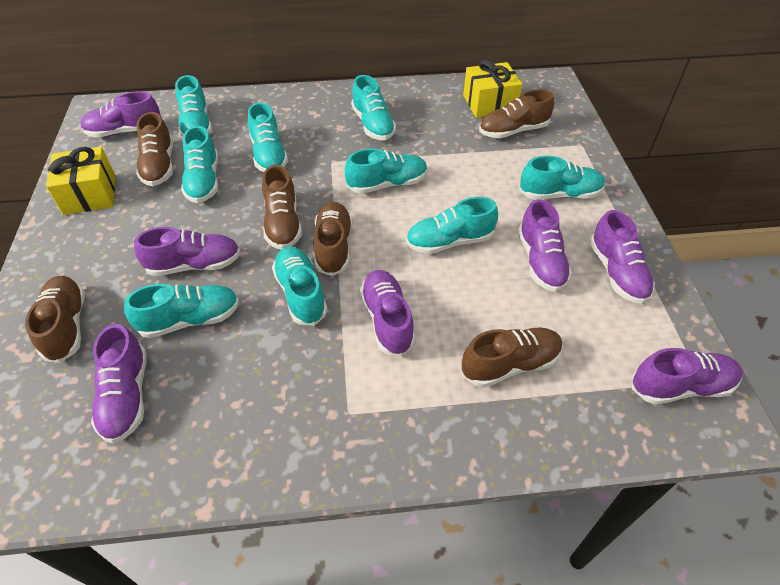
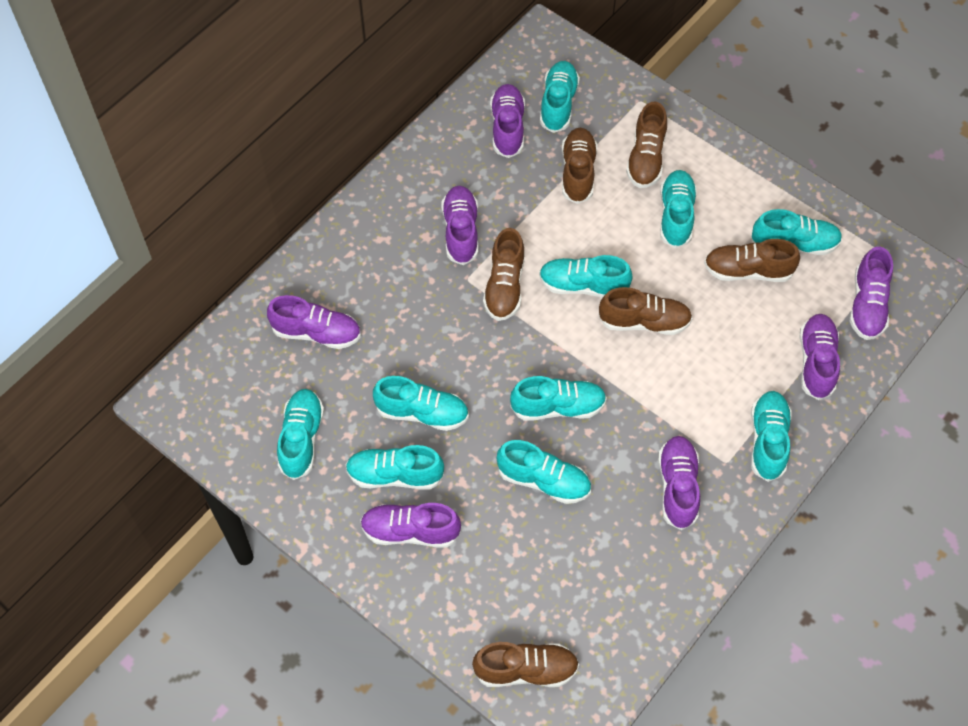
turquoise shoe: 9 -> 10
yellow gift: 2 -> 0

